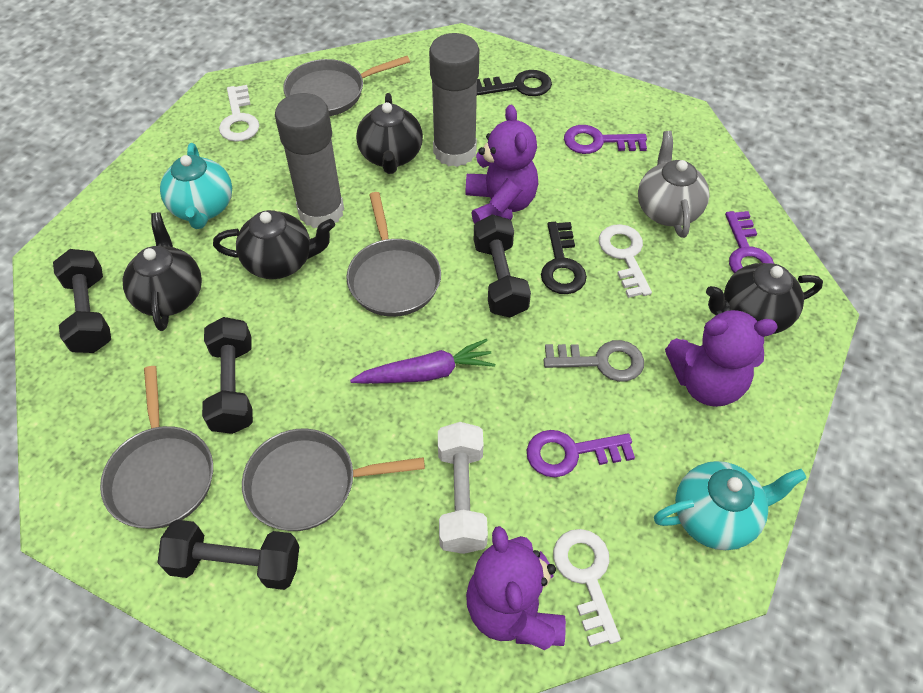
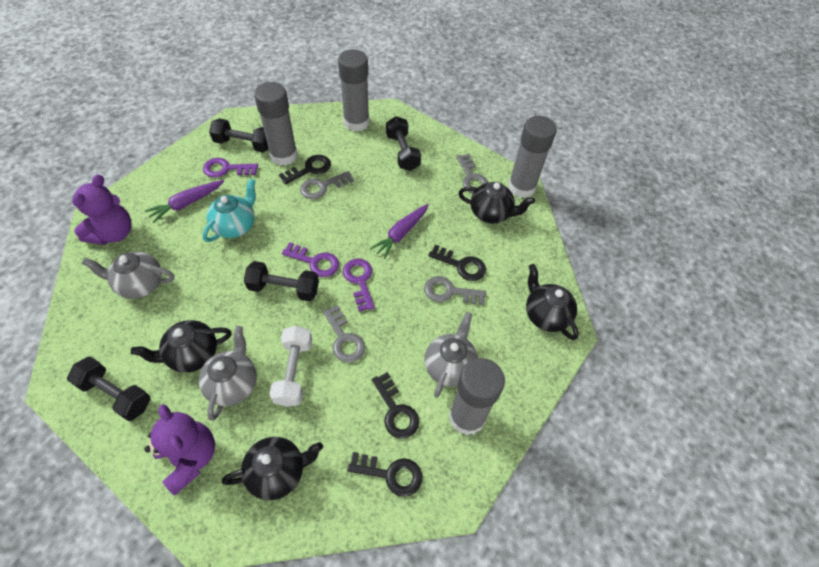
black key: 2 -> 4
grey glue stick: 2 -> 4
grey key: 1 -> 4
grey pan: 4 -> 0
grey teapot: 1 -> 3
purple carrot: 1 -> 2
purple teddy bear: 3 -> 2
turquoise teapot: 2 -> 1
white key: 3 -> 0

